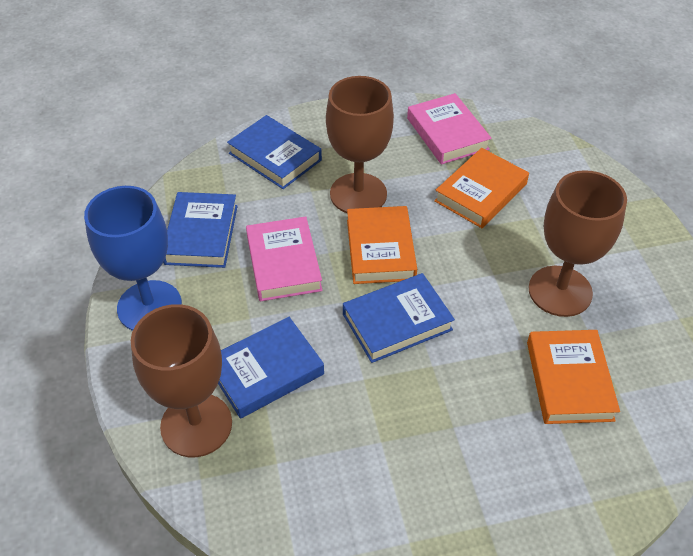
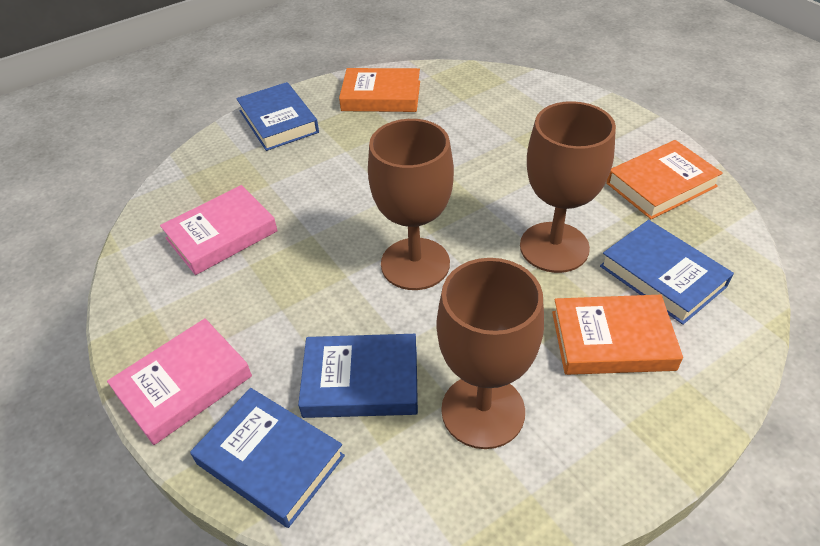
blue goblet: 1 -> 0

